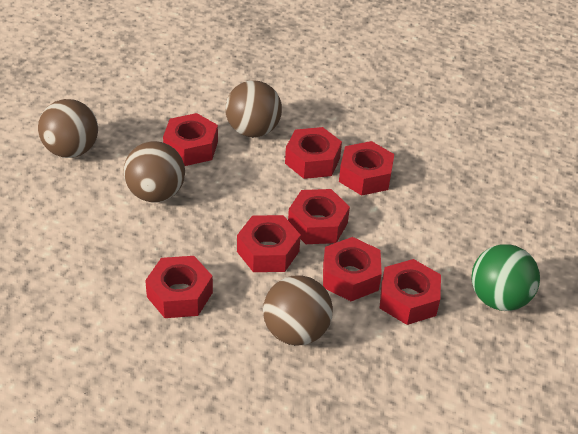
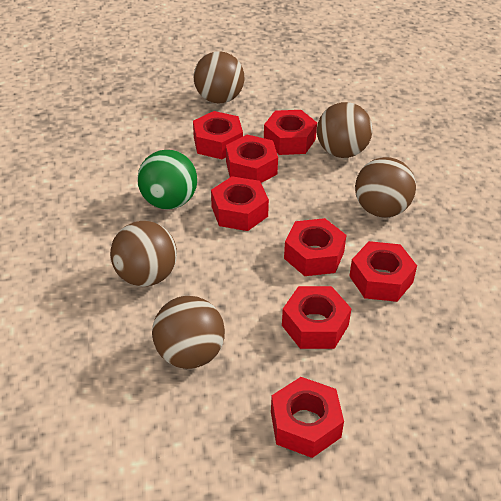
brown ball: 4 -> 5

